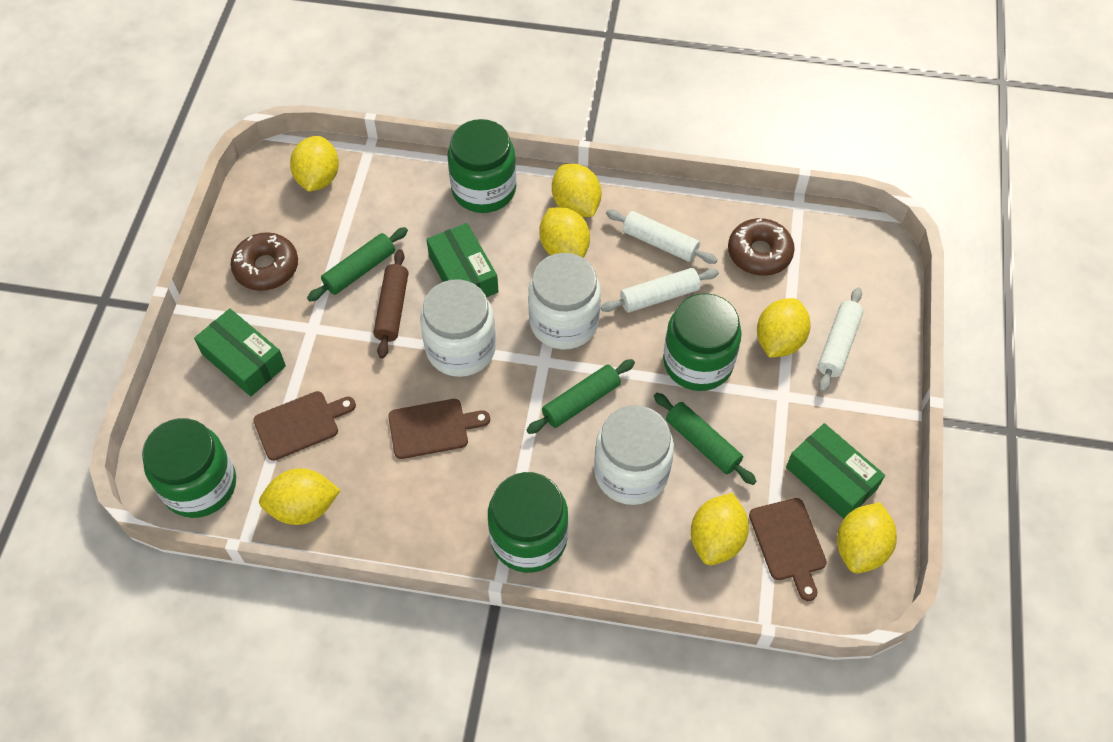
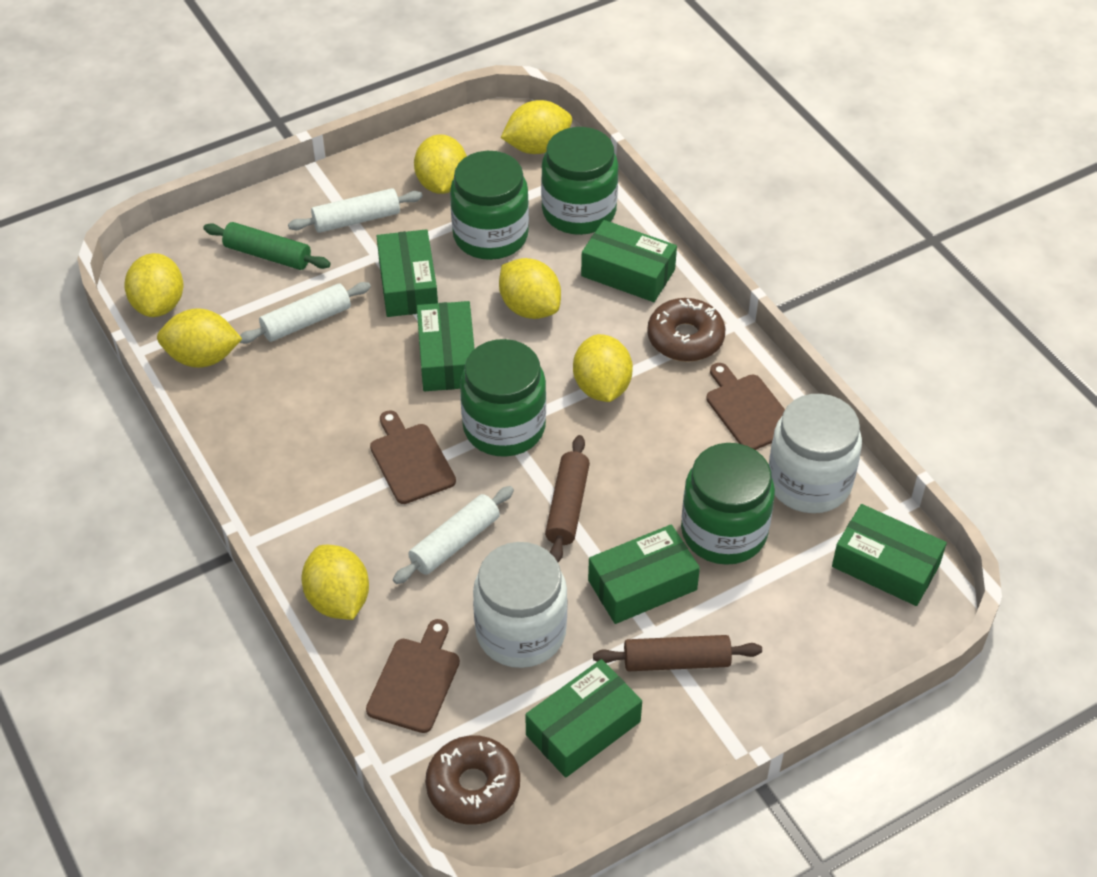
brown rolling pin: 1 -> 2
green box: 3 -> 6
green rolling pin: 3 -> 1
white jar: 3 -> 2

